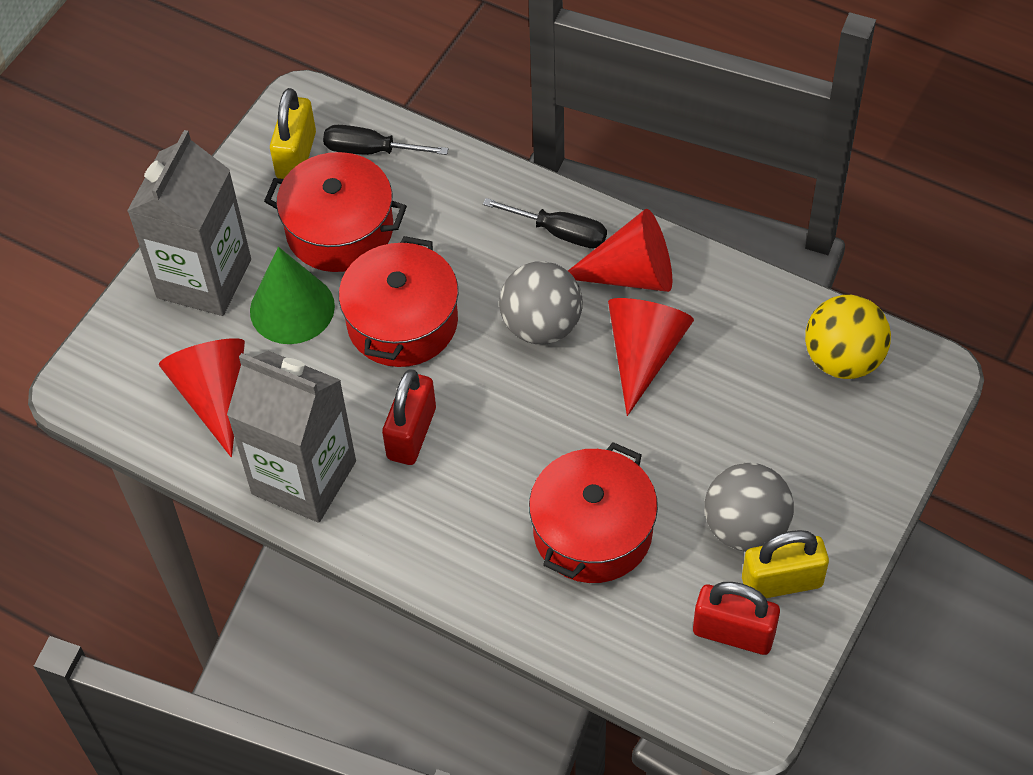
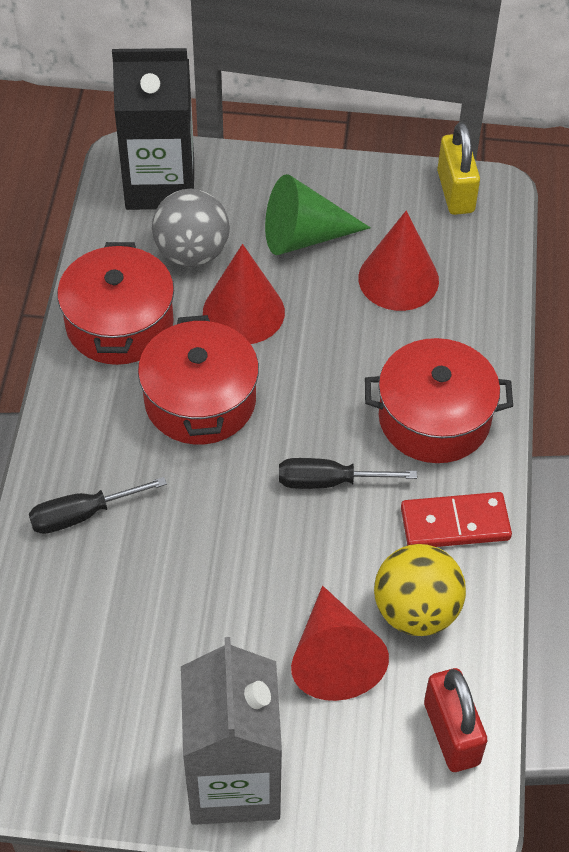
black carton: 0 -> 1
grey ball: 2 -> 1
grey carton: 2 -> 1
red domino: 0 -> 1
red padlock: 2 -> 1
yellow padlock: 2 -> 1

